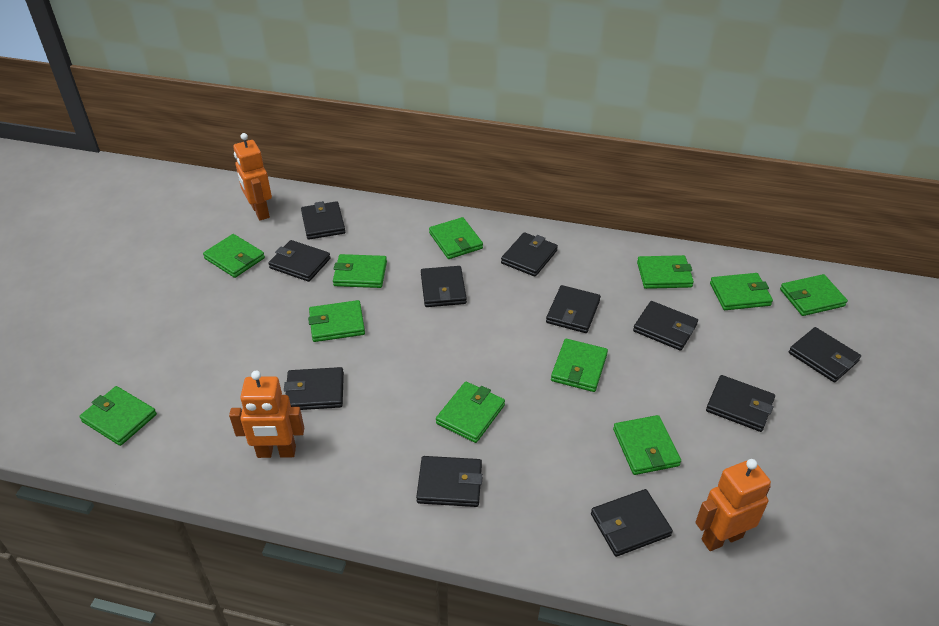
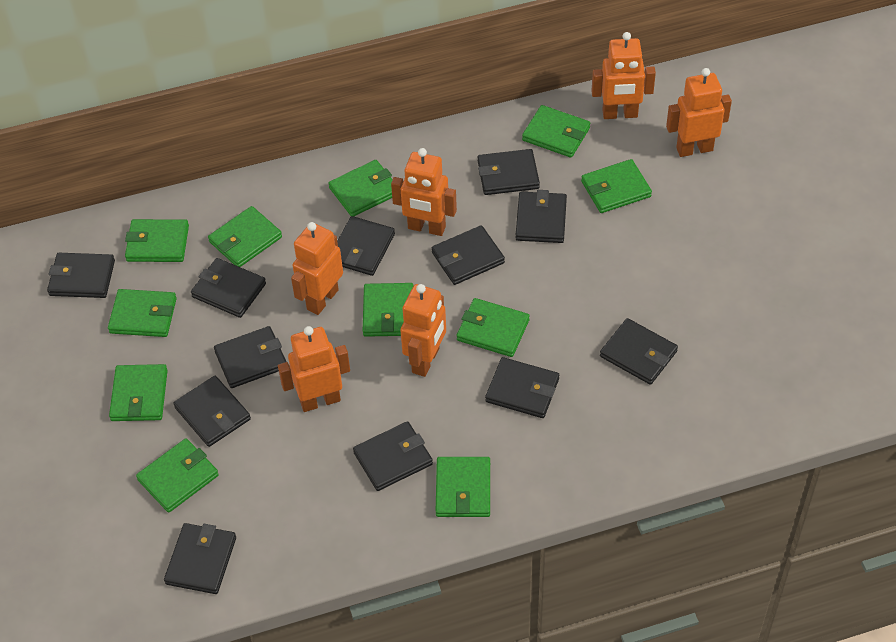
black wallet: 11 -> 12
orange robot: 3 -> 6

